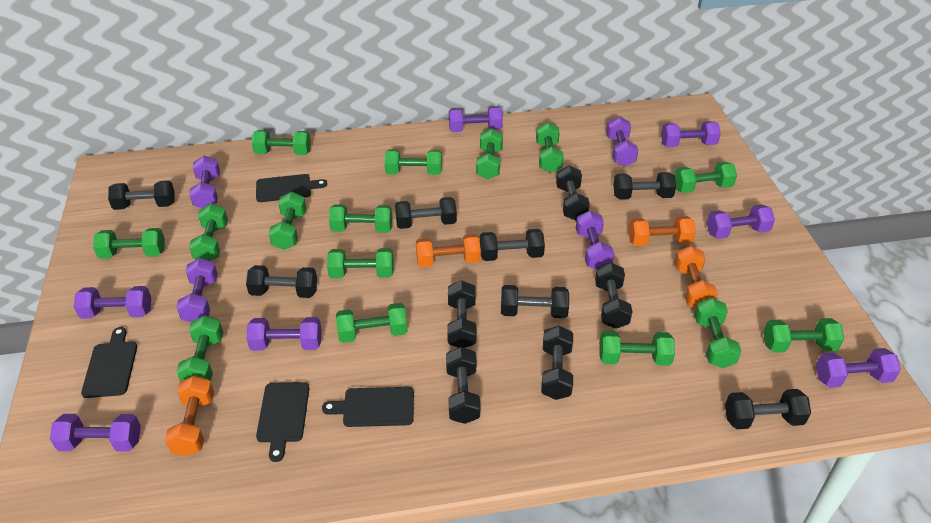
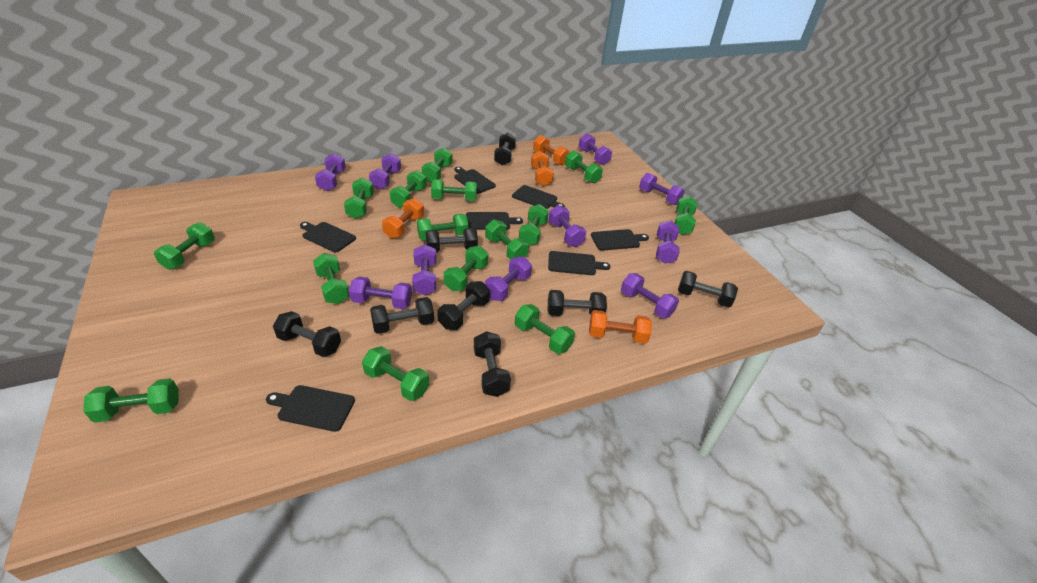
black cutting board: 4 -> 7
black dumbbell: 12 -> 8
purple dumbbell: 11 -> 10

